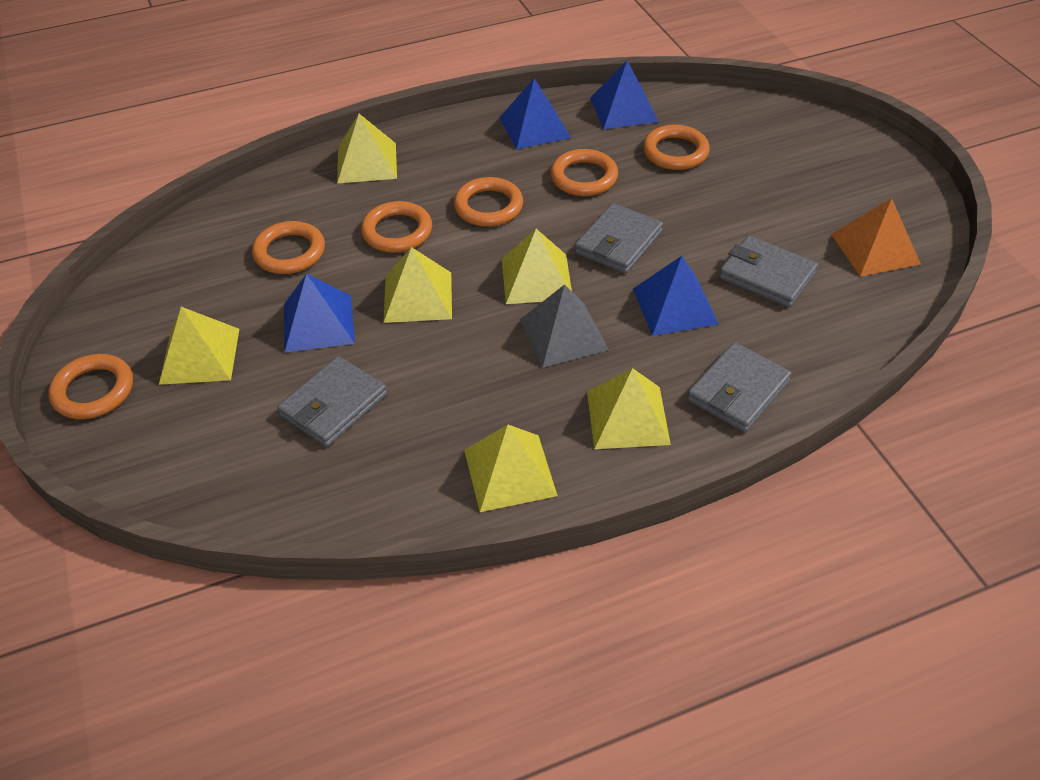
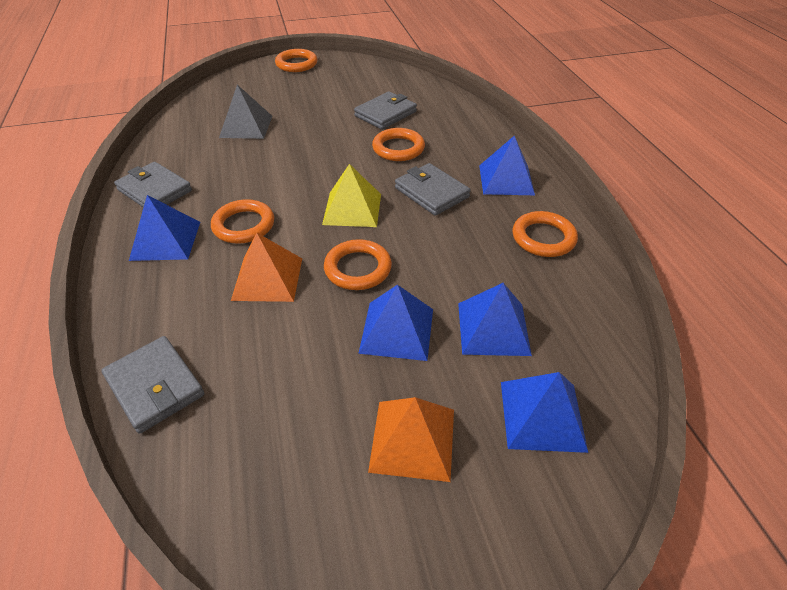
blue pyramid: 4 -> 5
orange pyramid: 1 -> 2
orange ring: 6 -> 5
yellow pyramid: 6 -> 1

